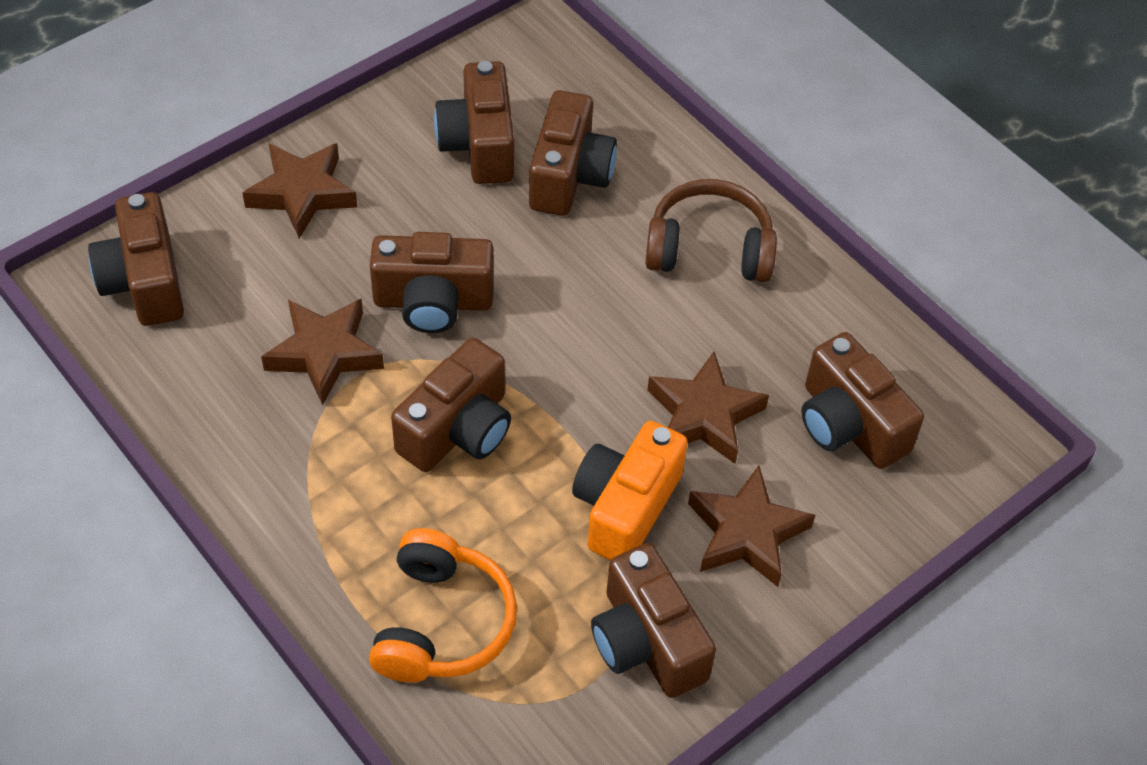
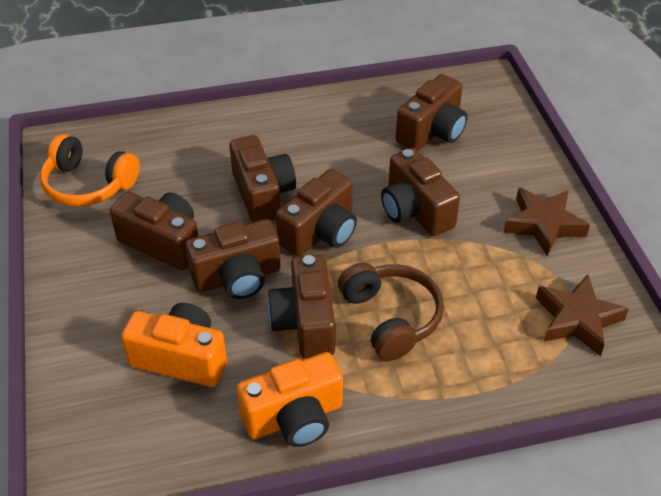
brown star: 4 -> 2
orange camera: 1 -> 2

